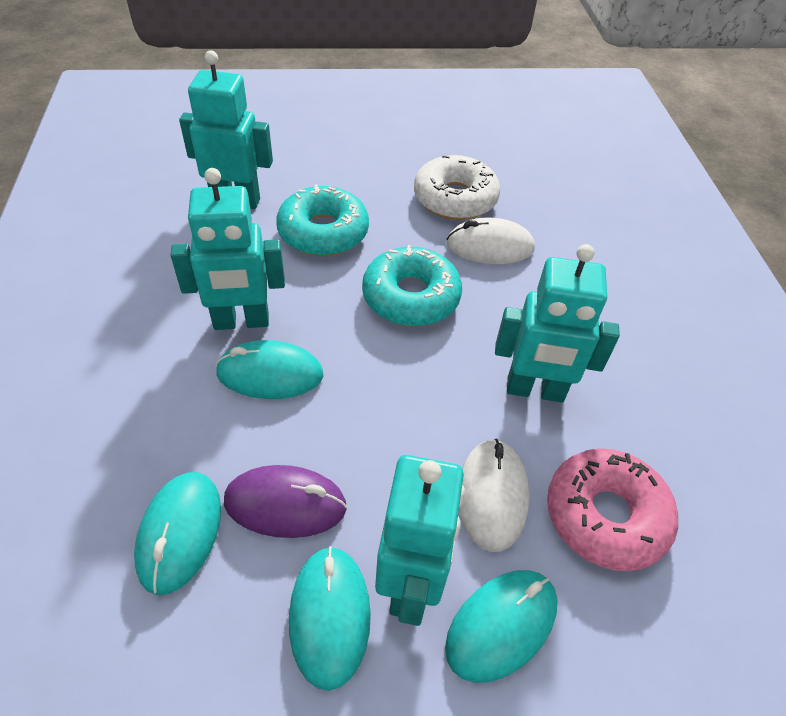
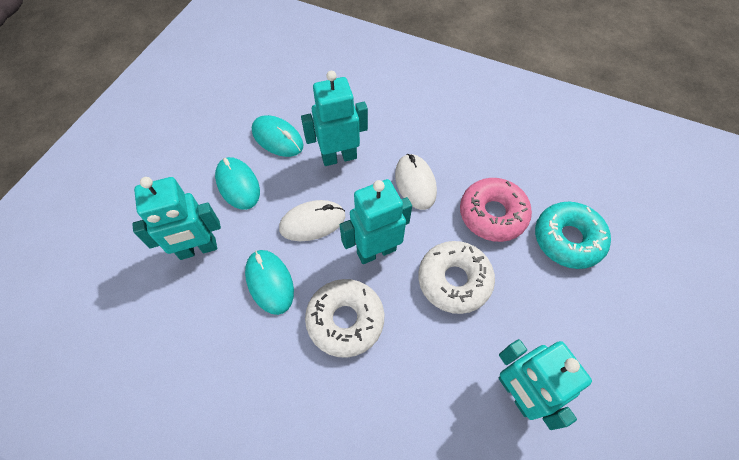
purple mouse: 1 -> 0
turquoise donut: 2 -> 1
turquoise mouse: 4 -> 3
white donut: 1 -> 2

